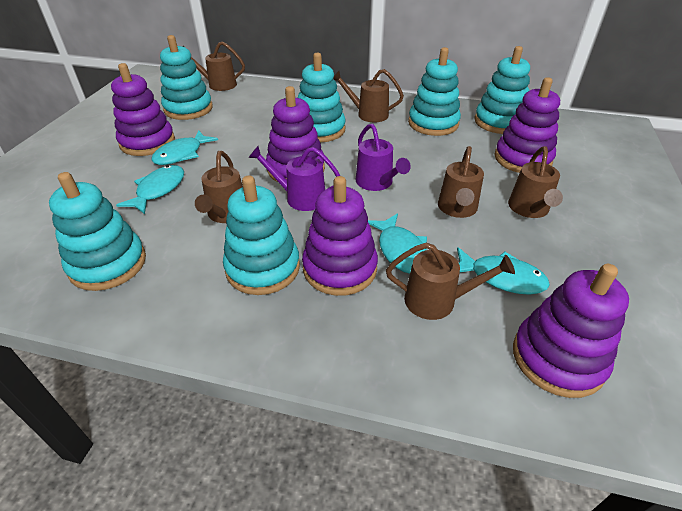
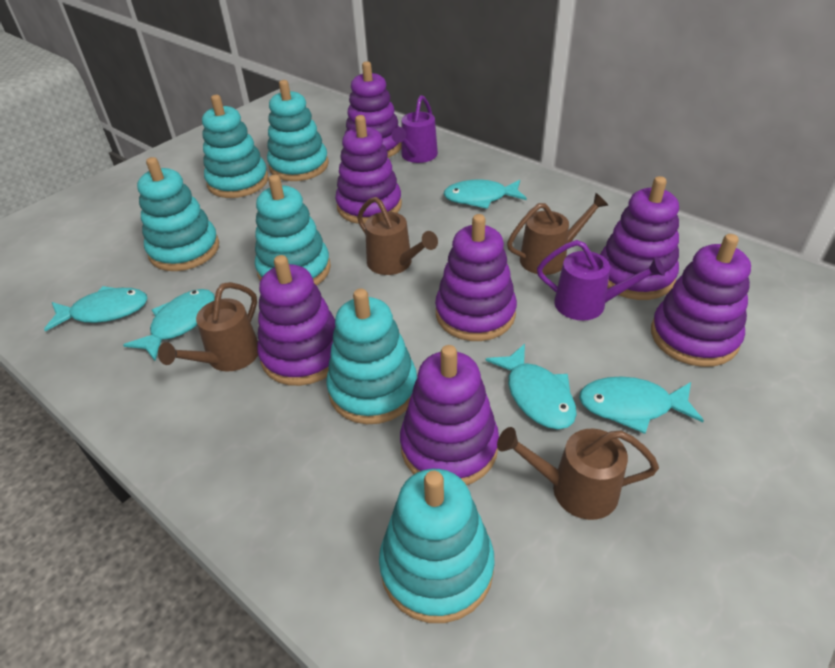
brown watering can: 6 -> 4
purple stacking toy: 5 -> 7
turquoise fish: 4 -> 5

